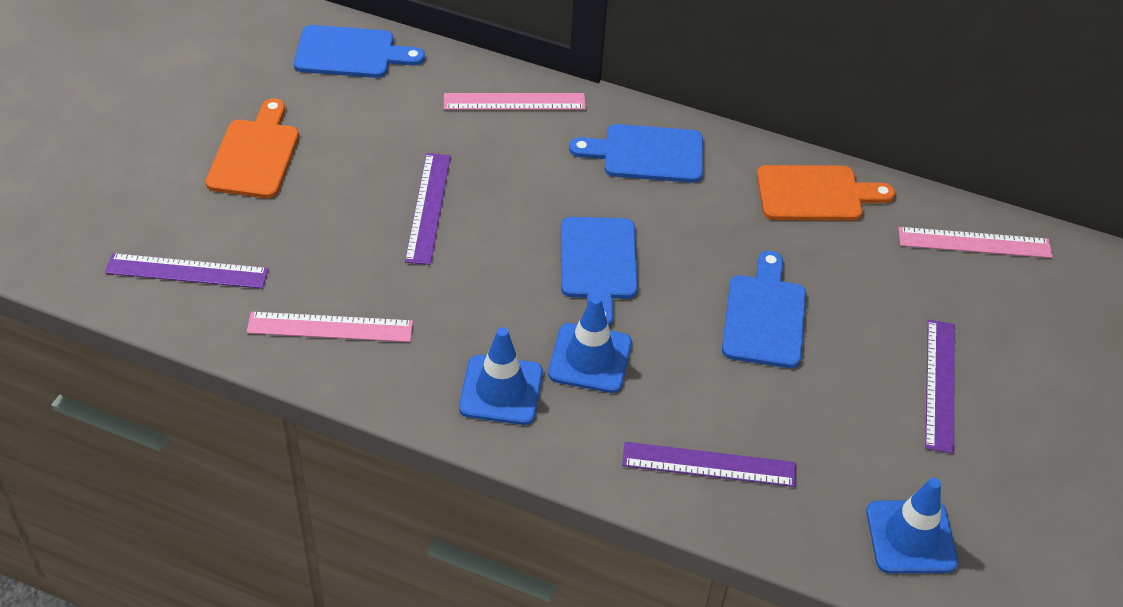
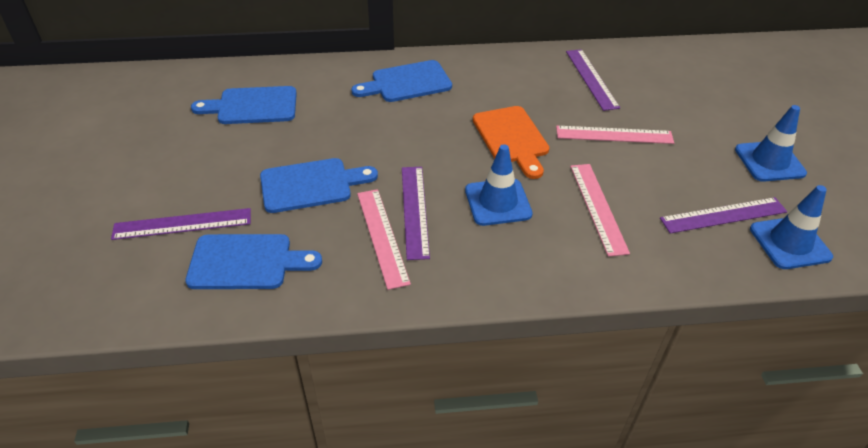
orange cutting board: 2 -> 1

